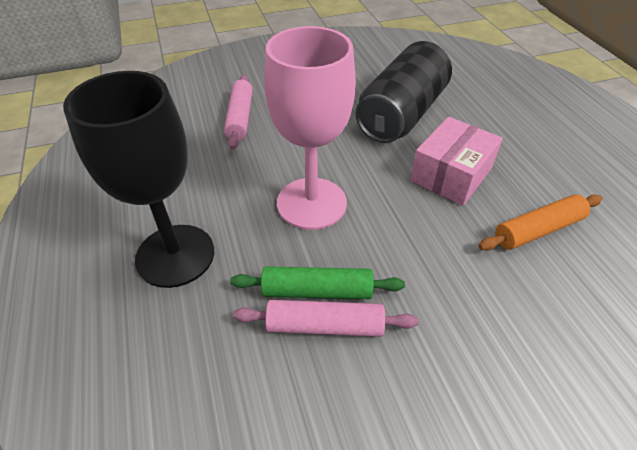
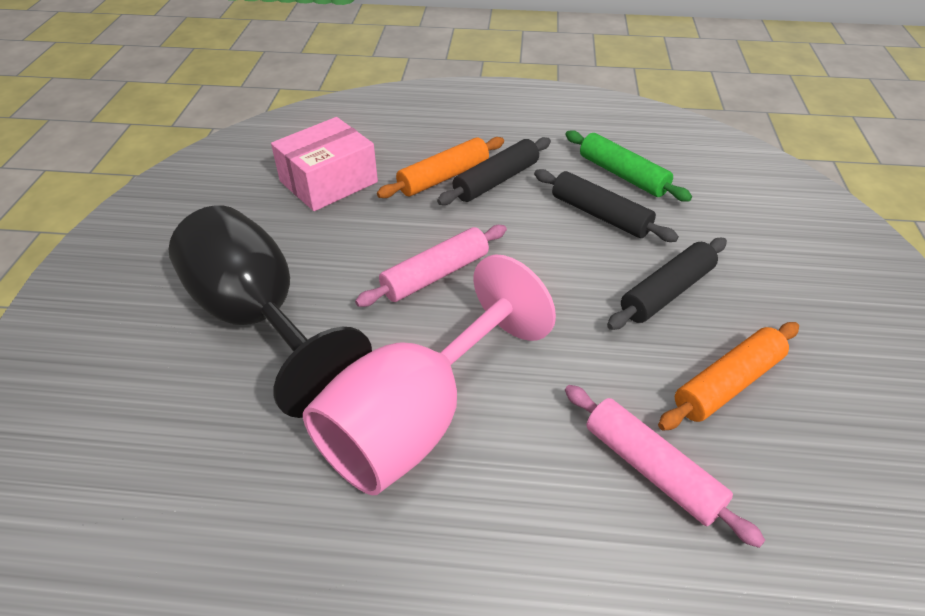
black can: 1 -> 0
black rolling pin: 0 -> 3
orange rolling pin: 1 -> 2

